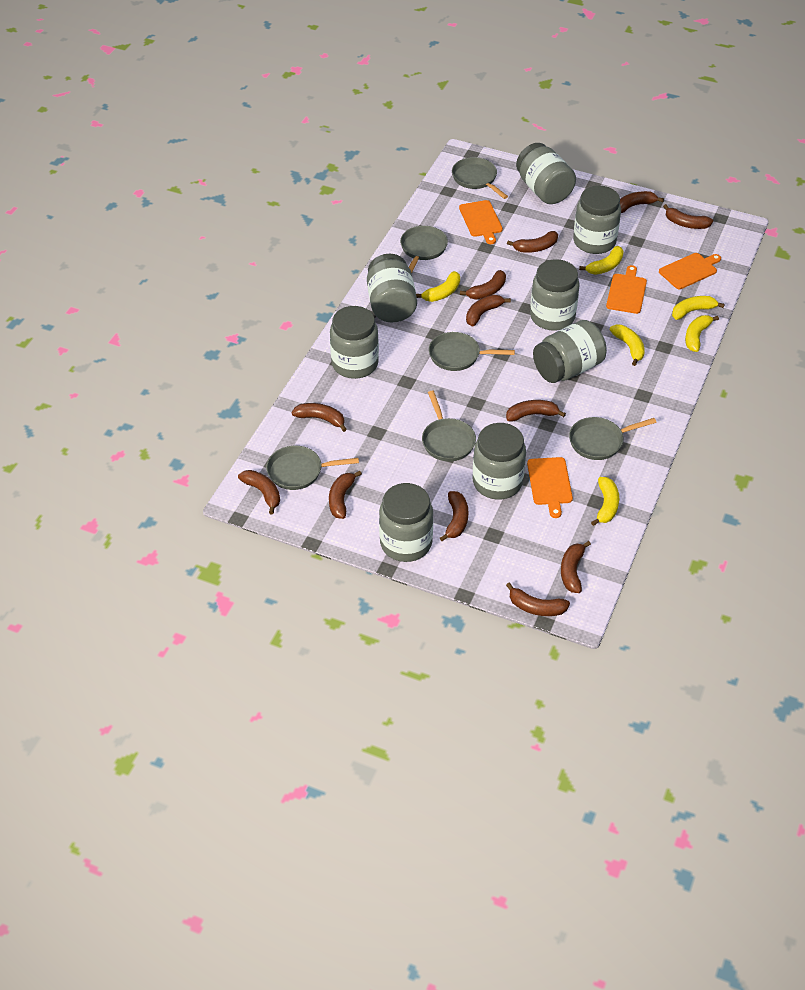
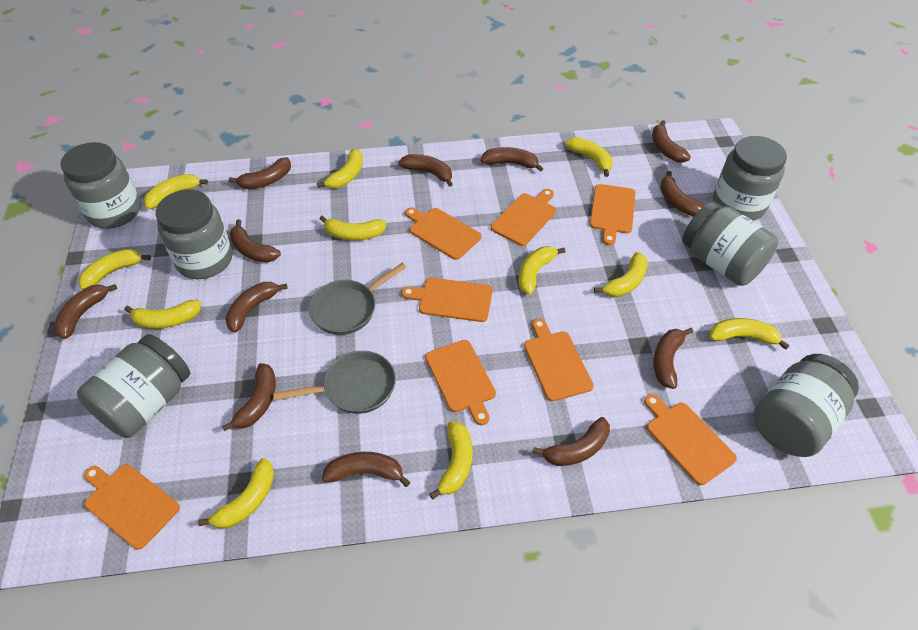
grey jar: 8 -> 6
grey pan: 6 -> 2
orange cutting board: 4 -> 8
yellow banana: 6 -> 11

